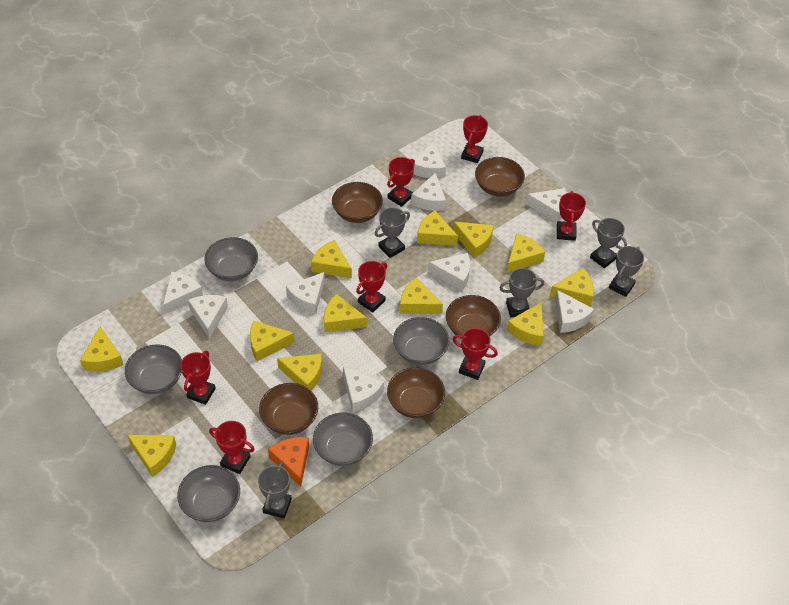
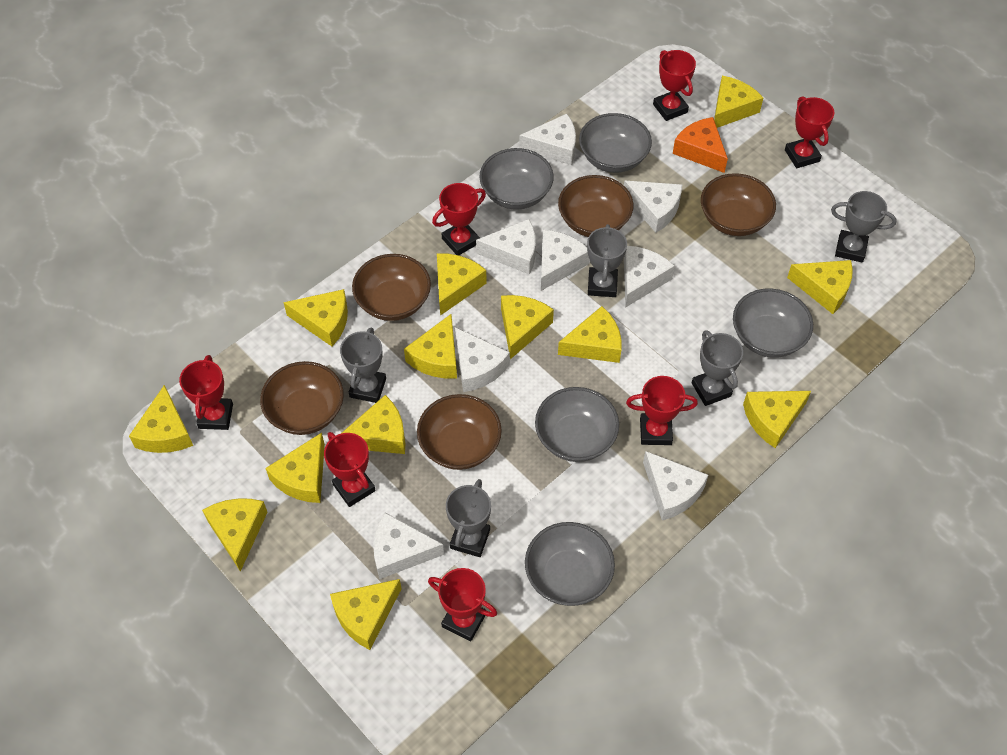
white cheese: 9 -> 8
yellow cheese: 12 -> 13

